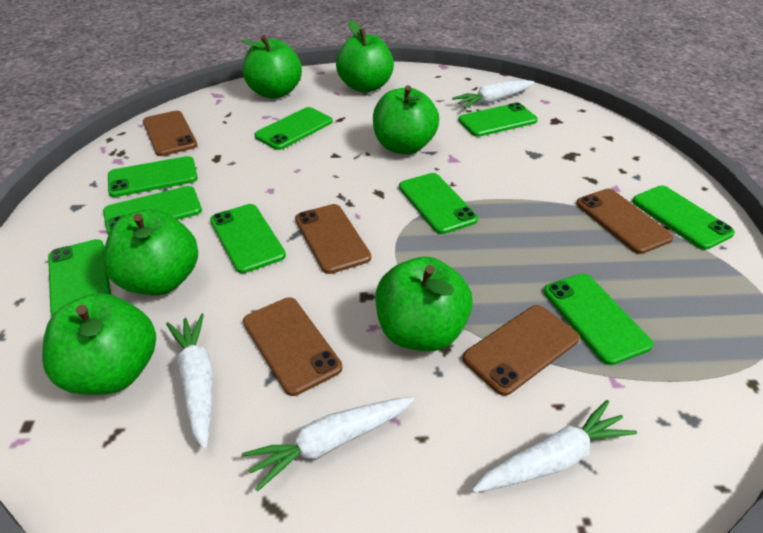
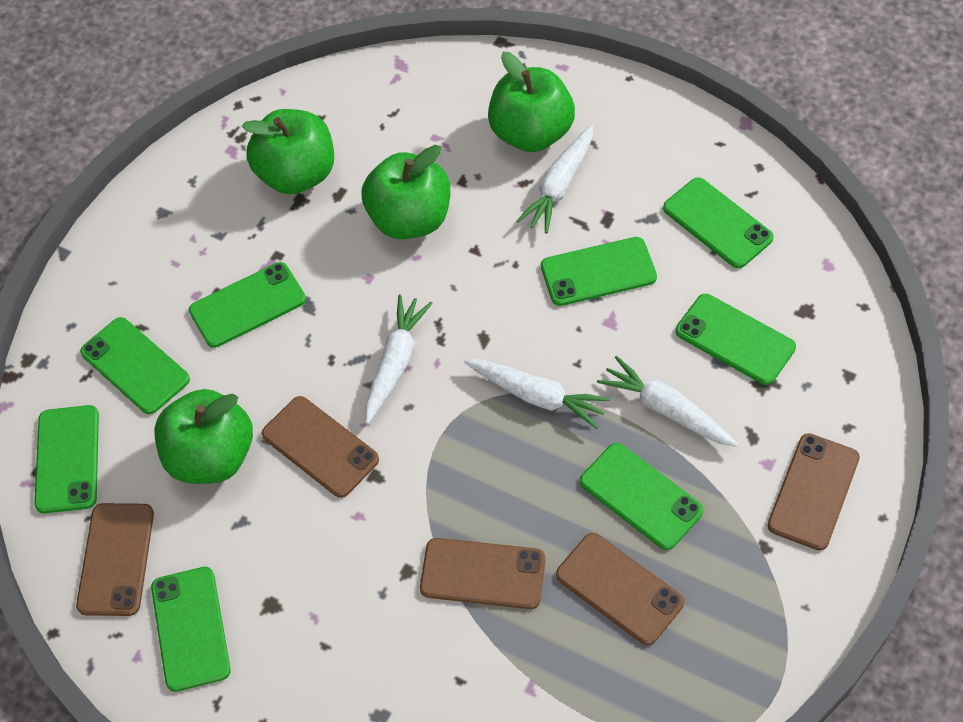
green apple: 6 -> 4
green phone: 9 -> 8

